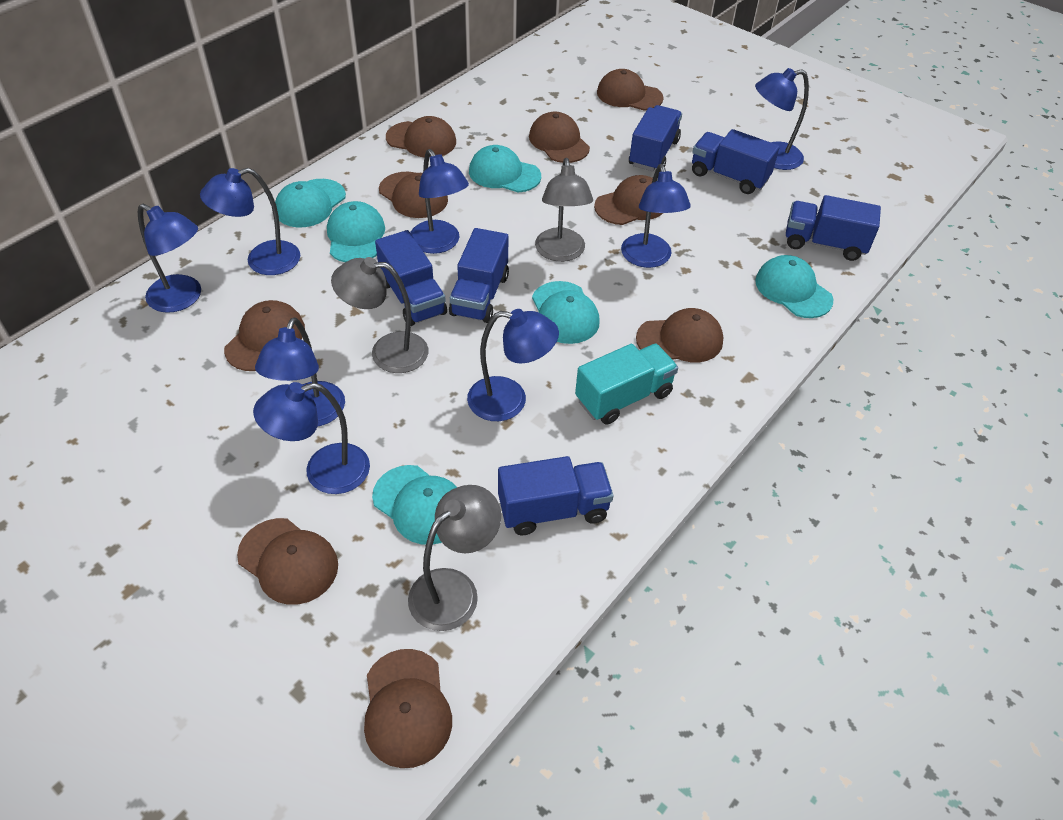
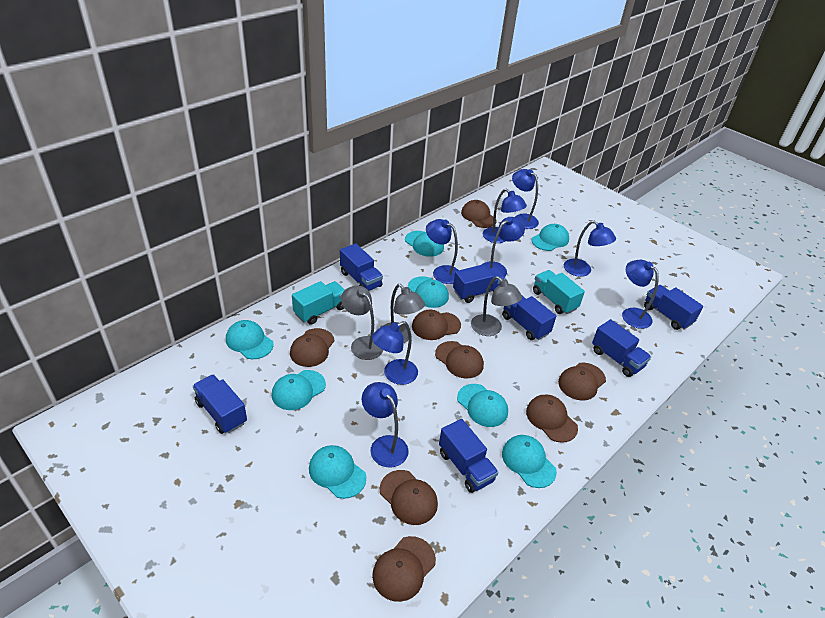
blue truck: 6 -> 7
brown cap: 9 -> 8
turquoise cap: 6 -> 8
turquoise truck: 1 -> 2

